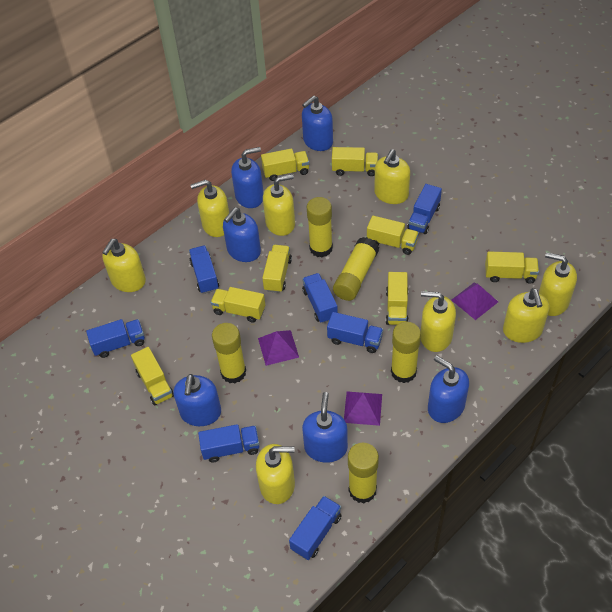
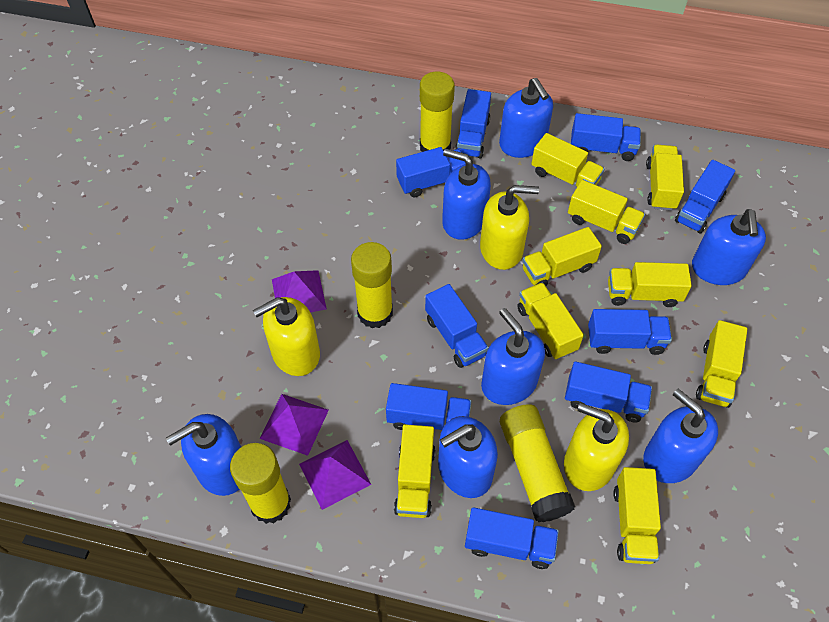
blue soap dispenser: 6 -> 7
blue truck: 7 -> 9
yellow glue stick: 5 -> 4
yellow soap dispenser: 8 -> 3
yellow truck: 8 -> 9

